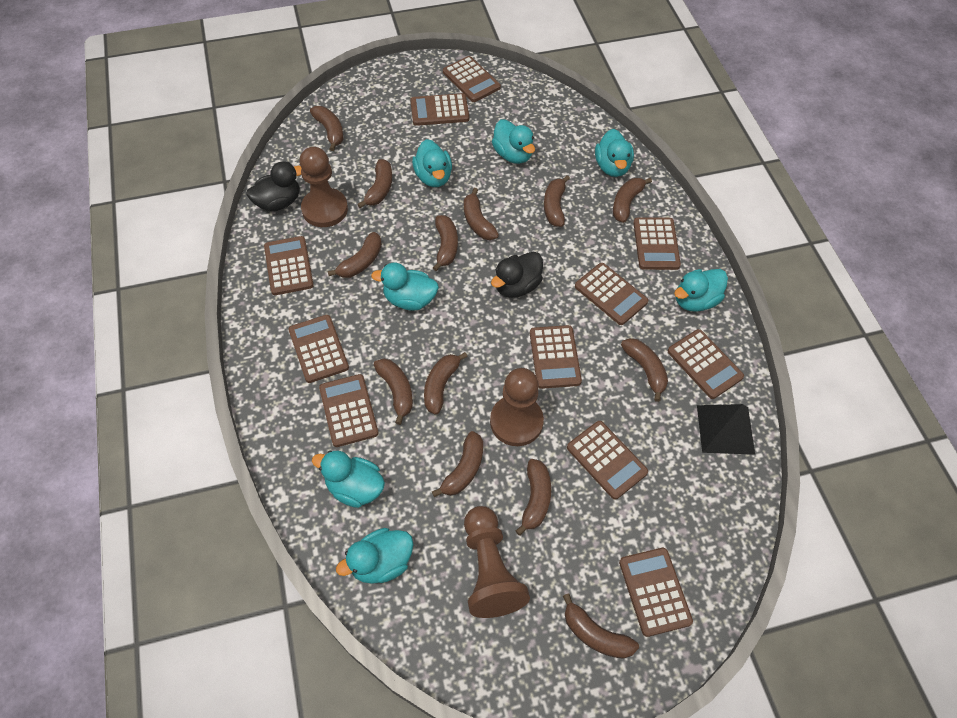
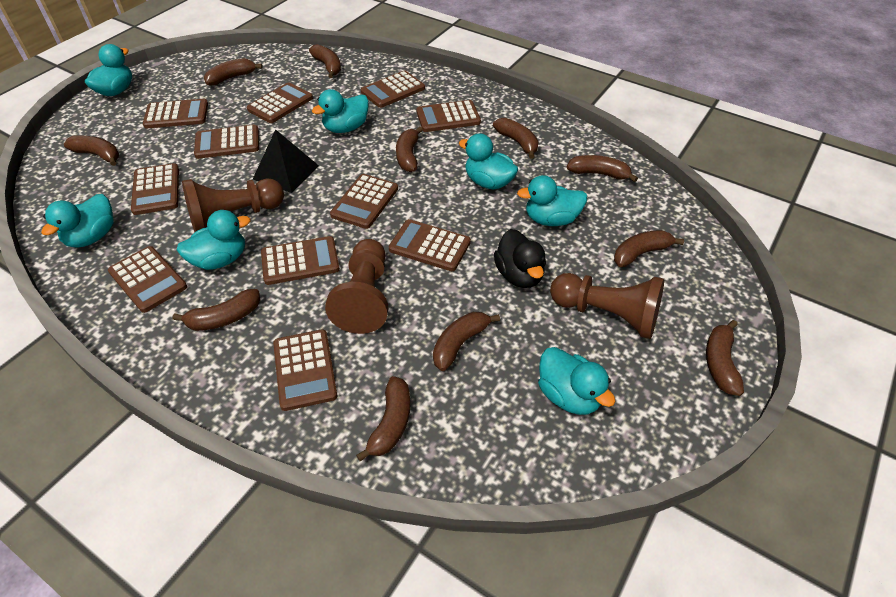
black duck: 2 -> 1
brown banana: 13 -> 11

